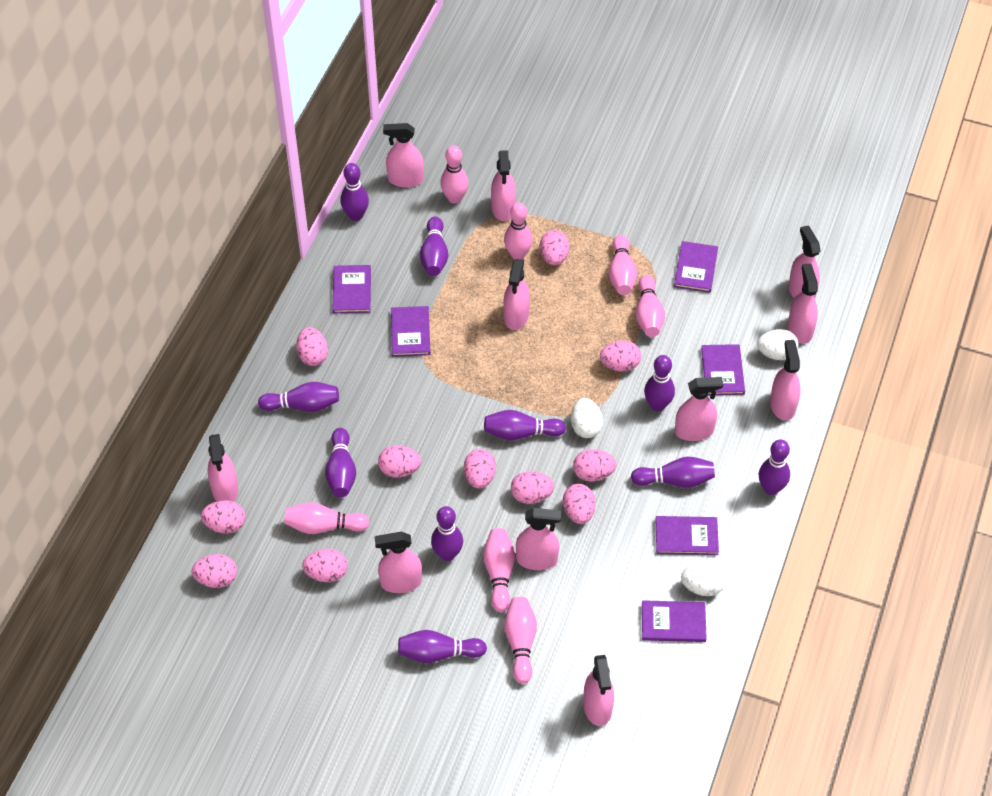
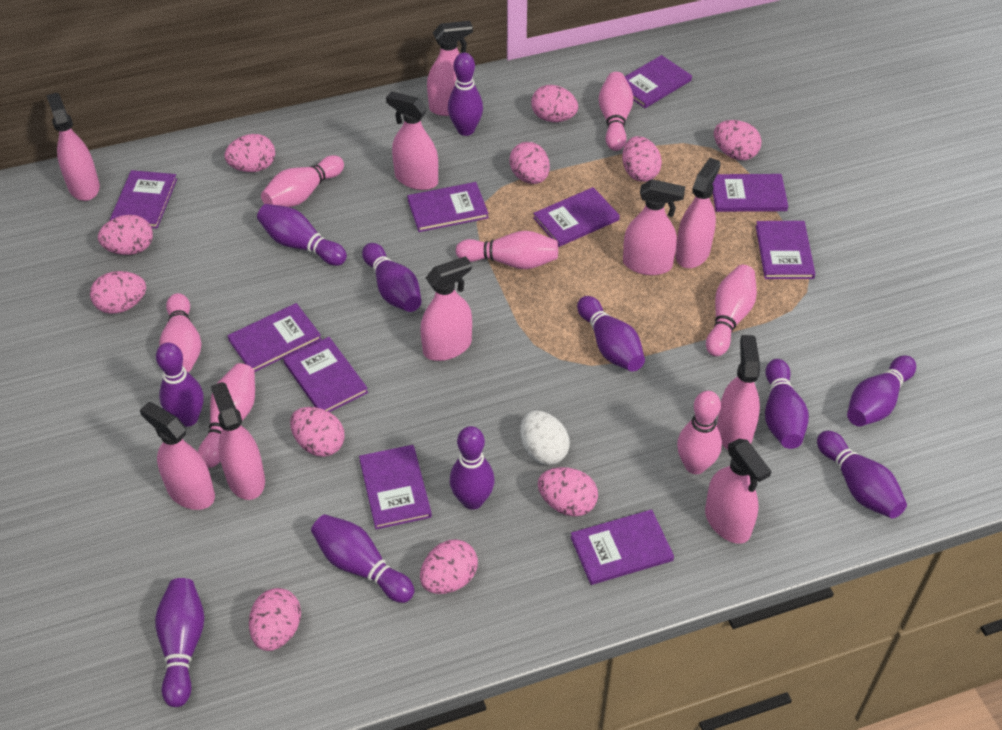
pink spray bottle: 11 -> 10
purple book: 6 -> 10
purple bowling pin: 10 -> 11
white egg: 3 -> 1

